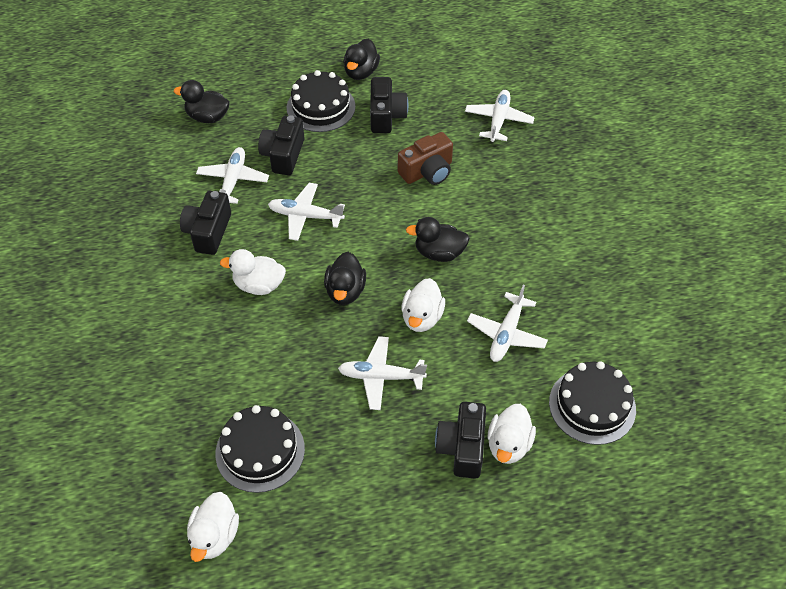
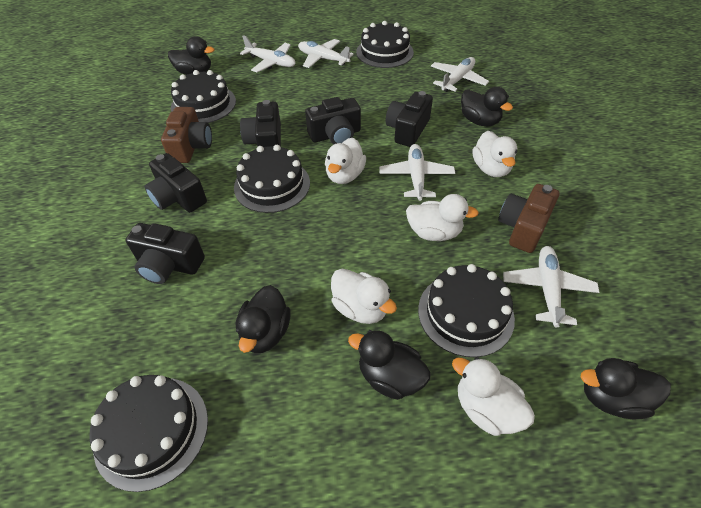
black cake: 3 -> 5
black camera: 4 -> 5
black duck: 4 -> 5
brown camera: 1 -> 2
white duck: 4 -> 5

